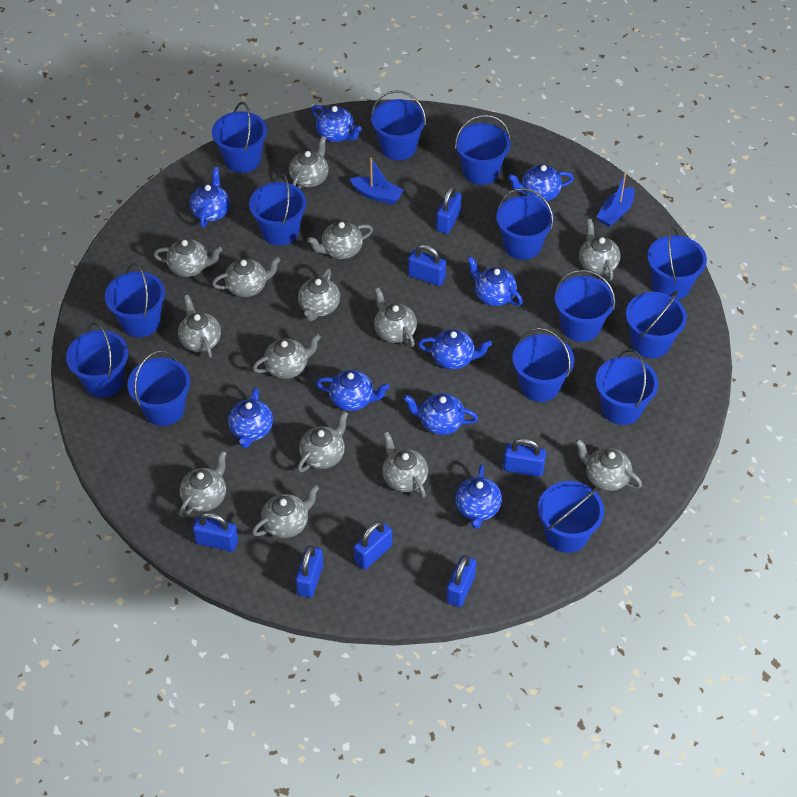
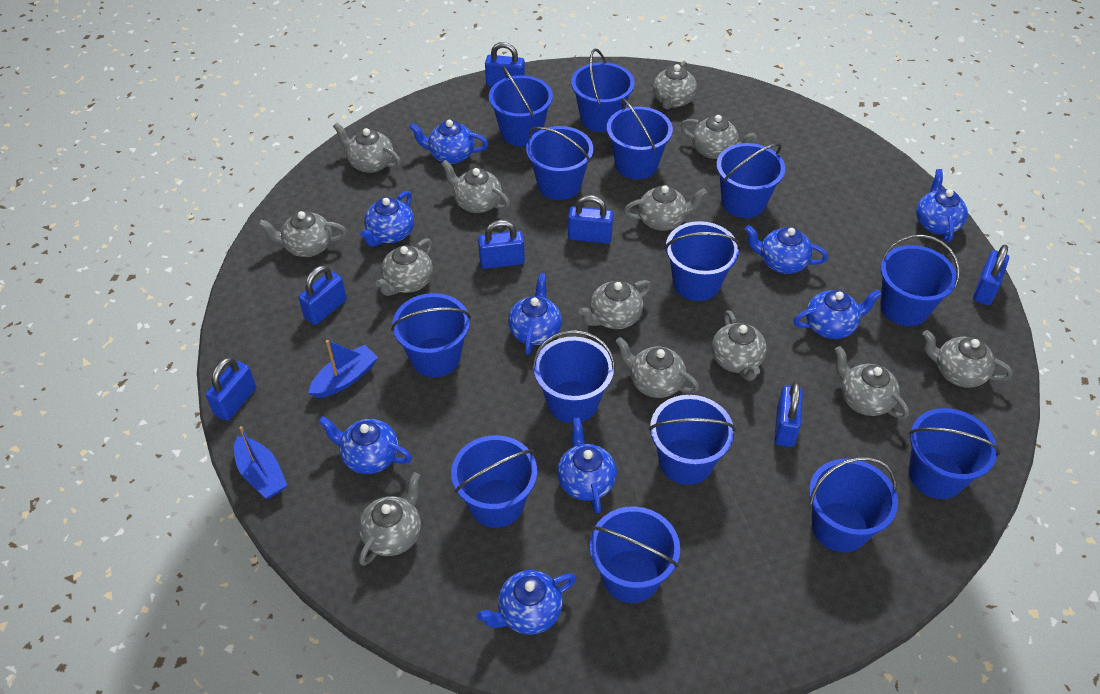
grey teapot: 14 -> 13

